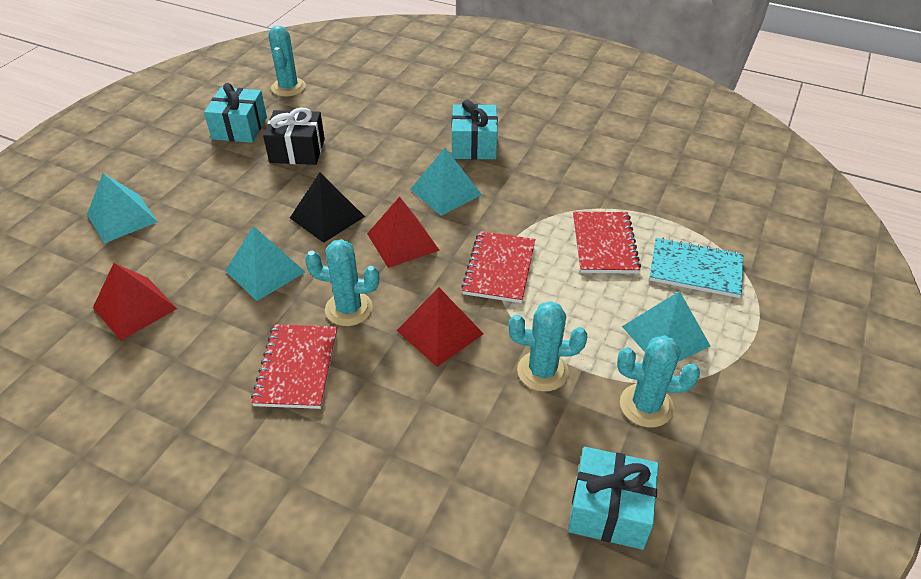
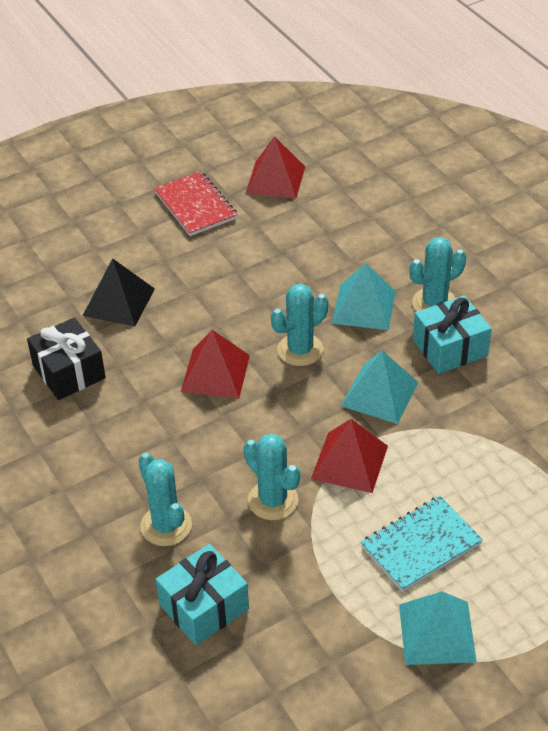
red notebook: 3 -> 1
turquoise gift: 3 -> 2
turquoise pyramid: 4 -> 3

